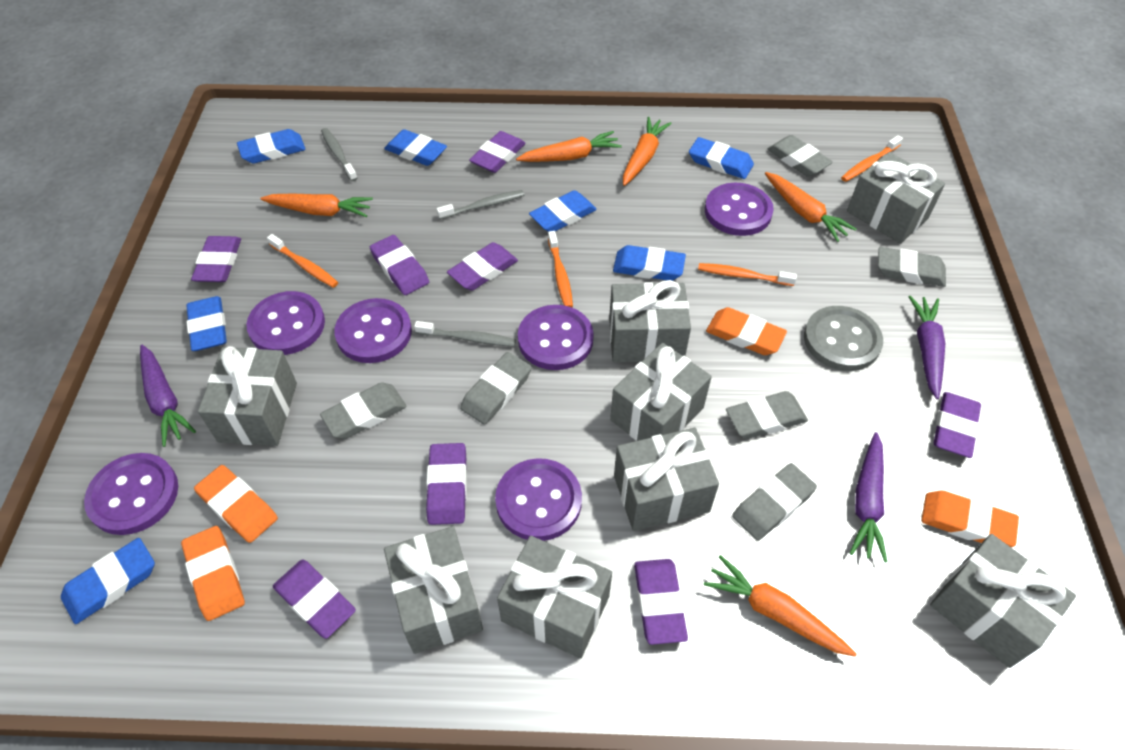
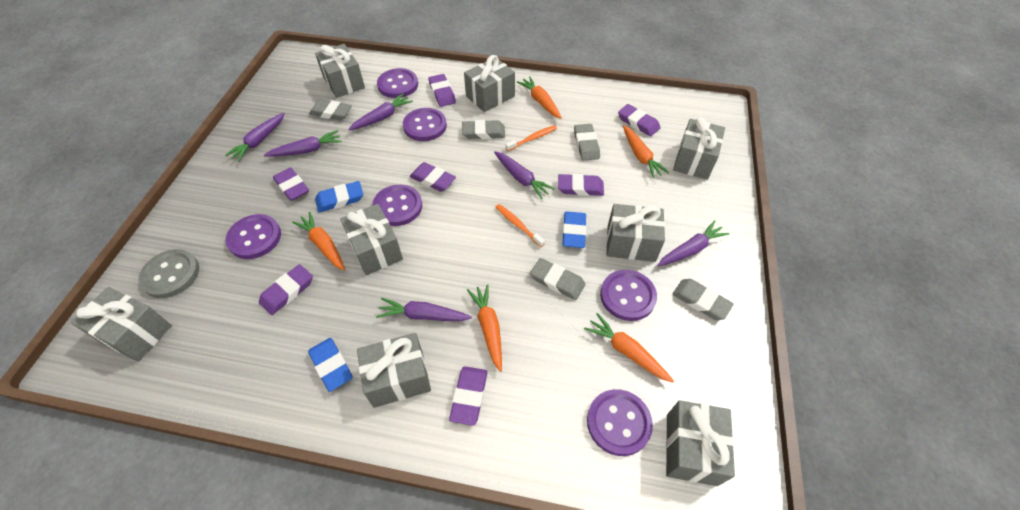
blue eraser: 7 -> 3
grey eraser: 6 -> 5
grey toothbrush: 3 -> 0
orange eraser: 4 -> 0
orange toothbrush: 4 -> 2
purple carrot: 3 -> 6
purple eraser: 8 -> 7

